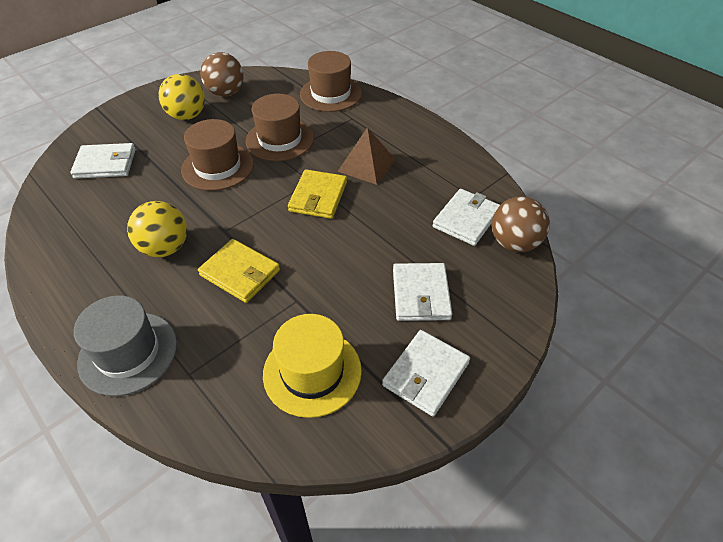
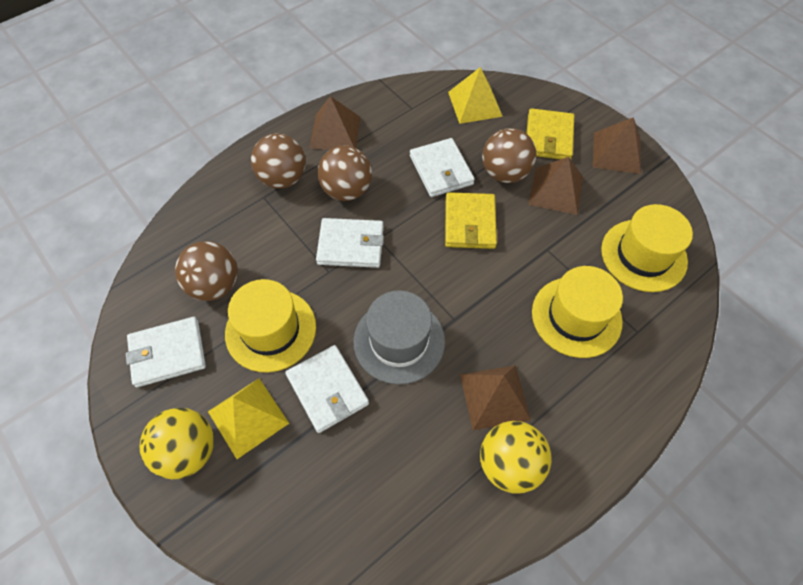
brown ball: 2 -> 4
brown hat: 3 -> 0
brown pyramid: 1 -> 4
yellow hat: 1 -> 3
yellow pyramid: 0 -> 2

